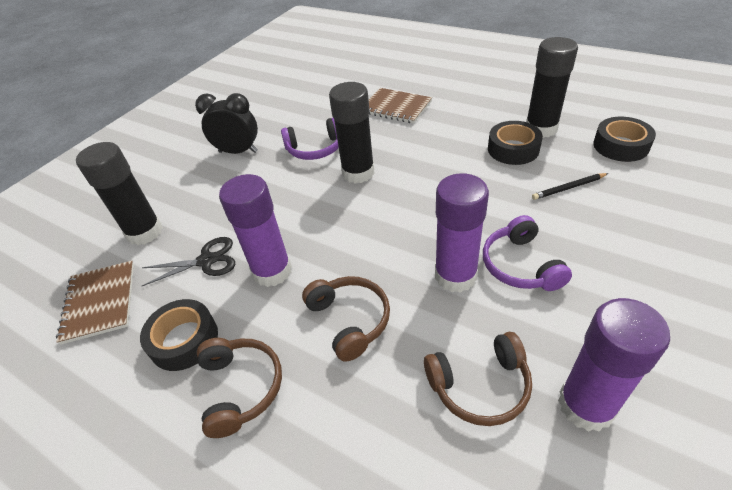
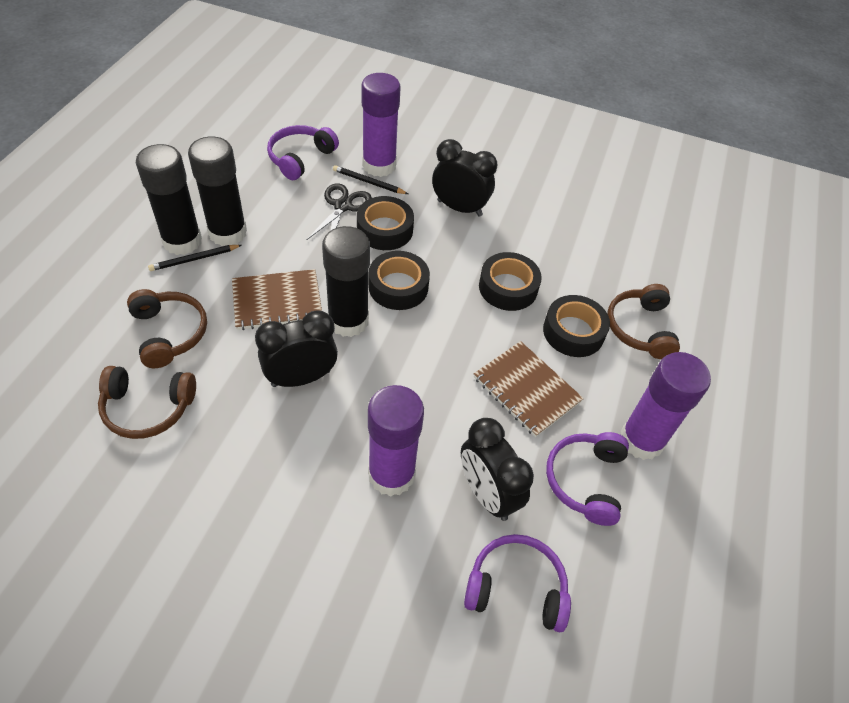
black clock: 1 -> 3
black pencil: 1 -> 2
black tape: 3 -> 4
purple headphones: 2 -> 3

